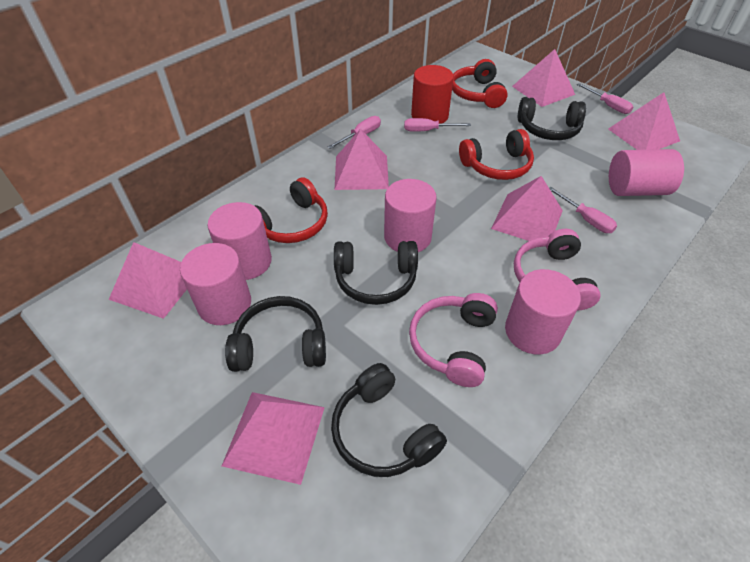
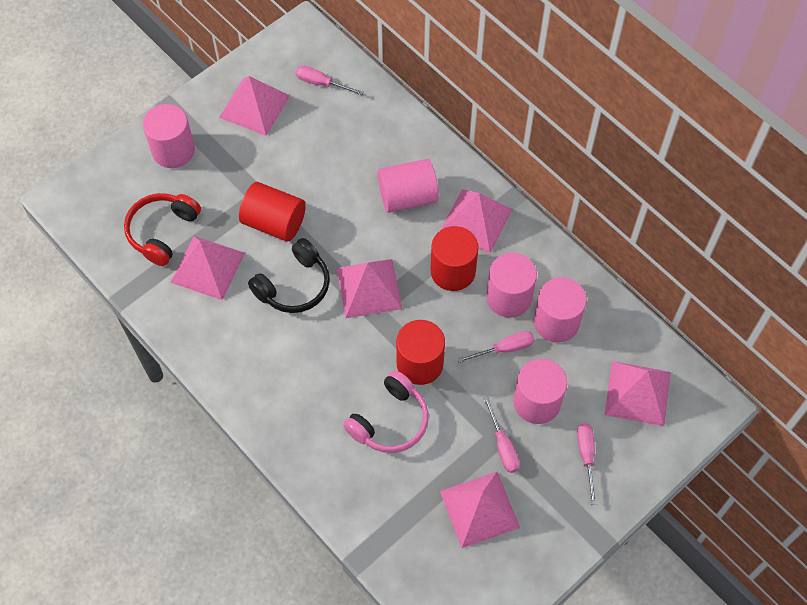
black headphones: 4 -> 1
pink headphones: 2 -> 1
red cylinder: 1 -> 3
red headphones: 3 -> 1

